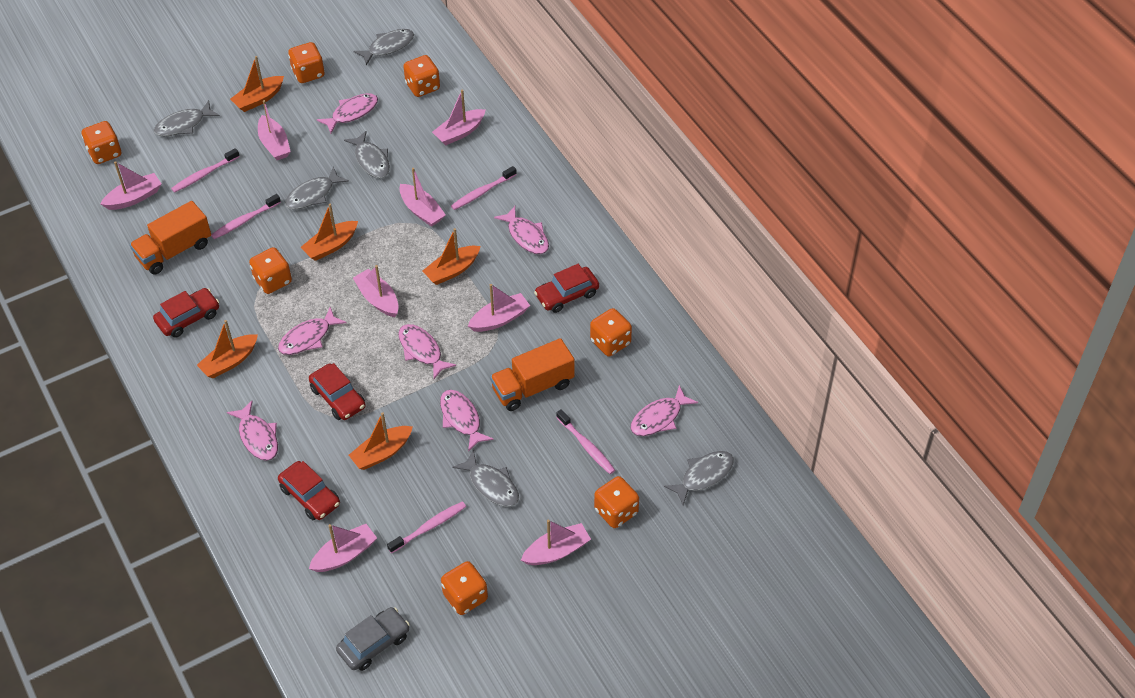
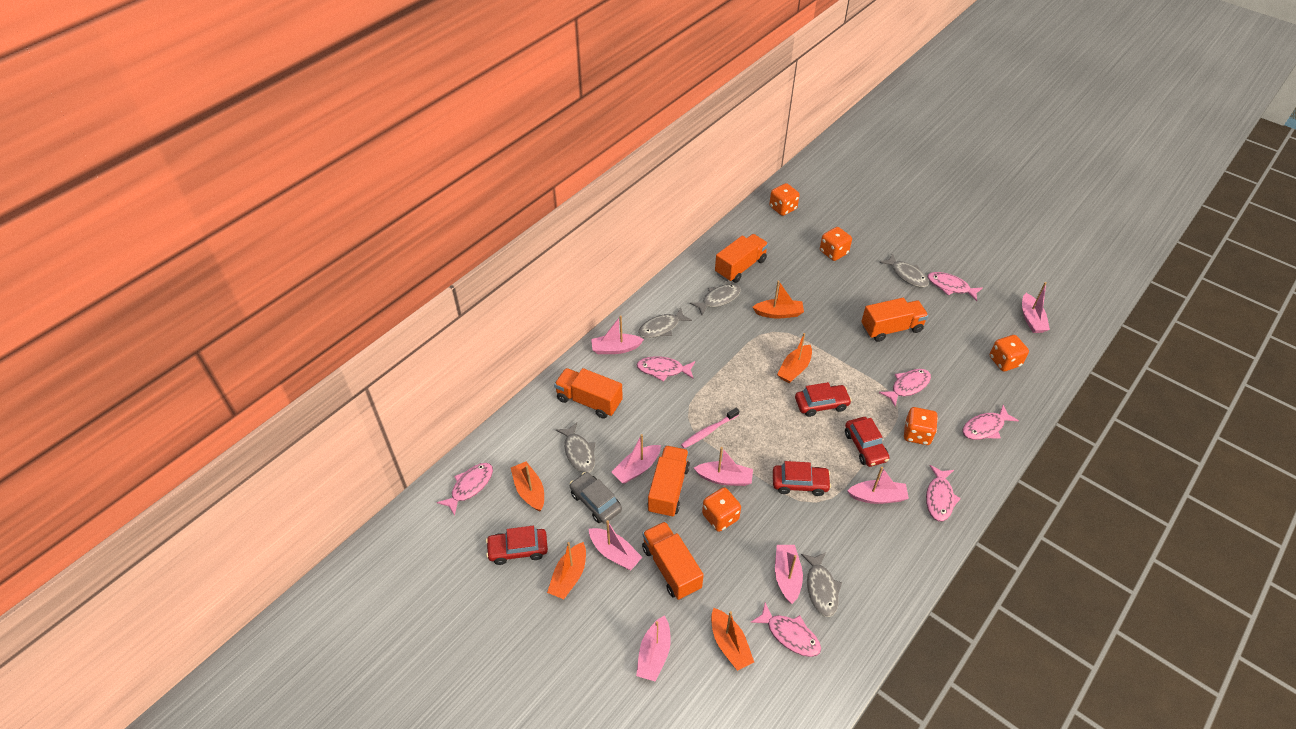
grey fish: 6 -> 5
orange dice: 7 -> 5
orange truck: 2 -> 5
pink toothbrush: 5 -> 1

